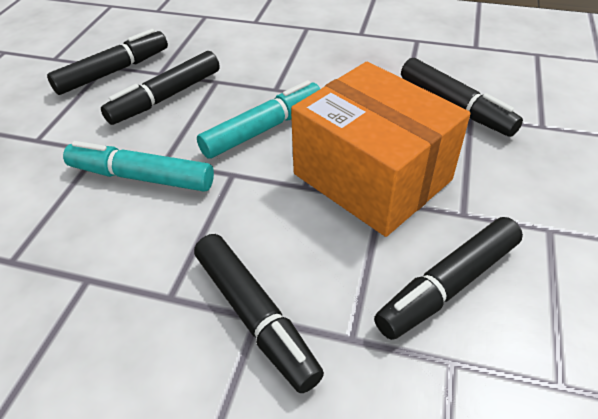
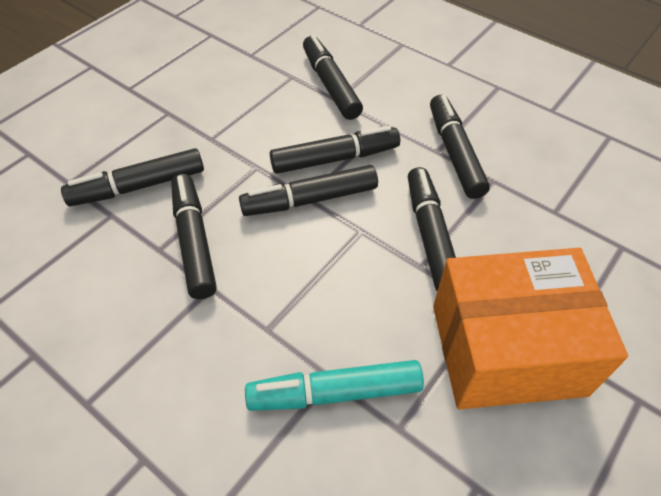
black marker: 5 -> 7
turquoise marker: 2 -> 1

